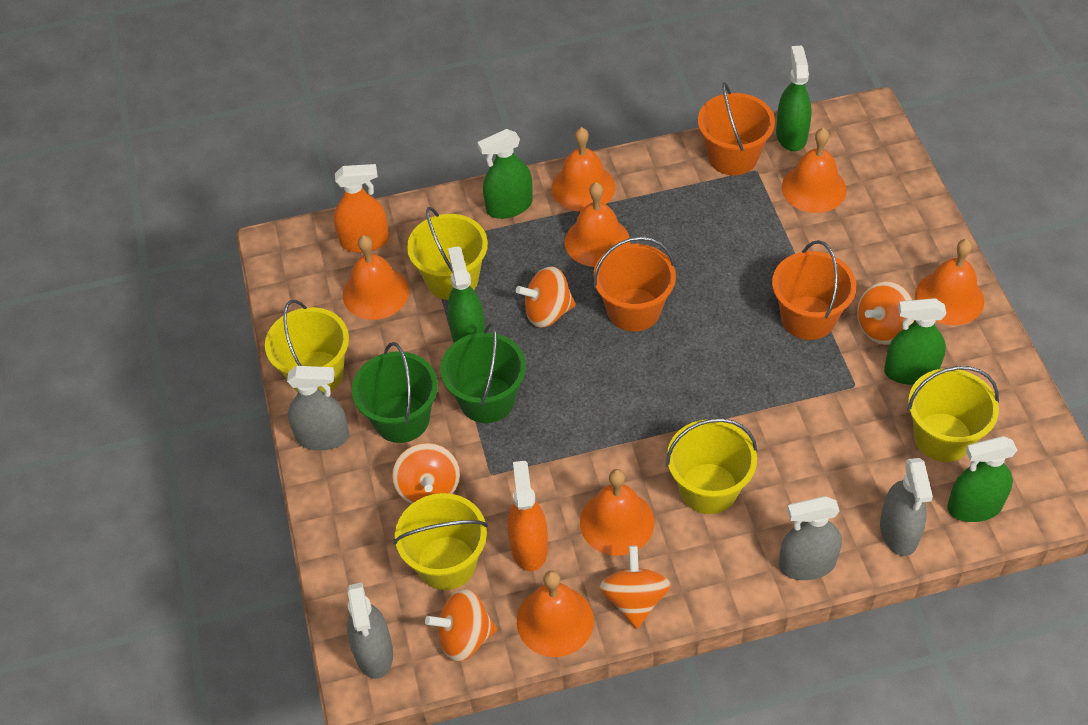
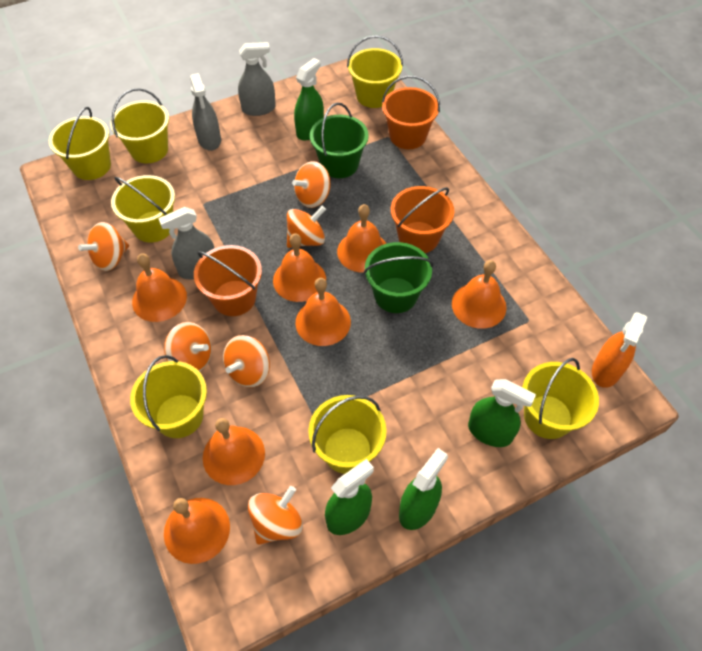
green spray bottle: 5 -> 4
grey spray bottle: 4 -> 3
orange spinning top: 5 -> 6
orange spray bottle: 2 -> 1
yellow bucket: 5 -> 7

